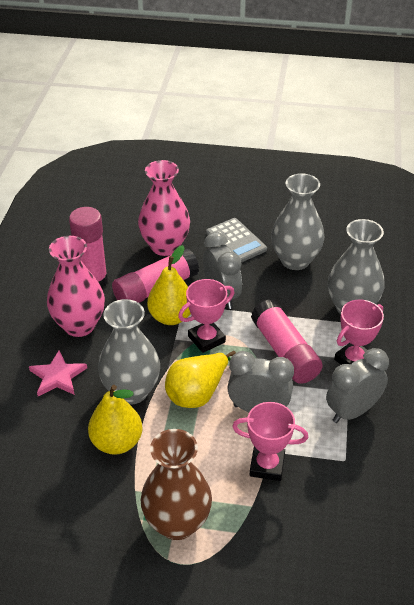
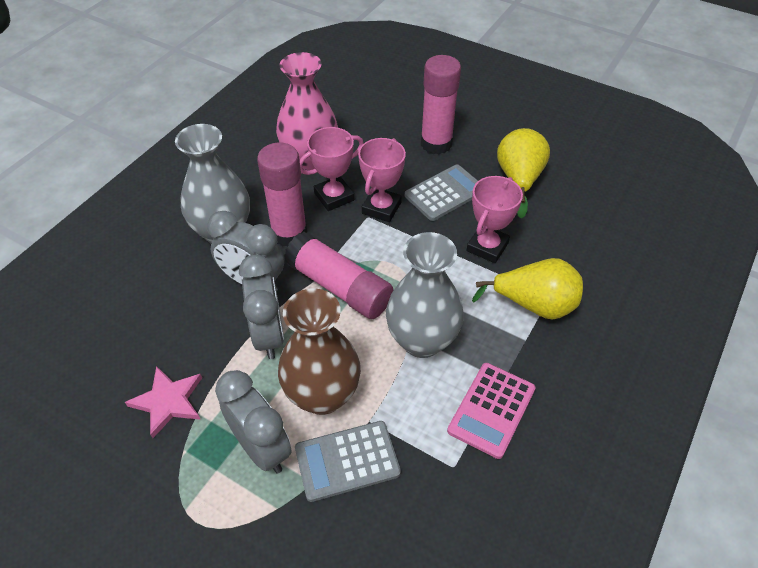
grey calculator: 1 -> 2
grey vase: 3 -> 2
pink calculator: 0 -> 1
pink vase: 2 -> 1
yellow pear: 3 -> 2

